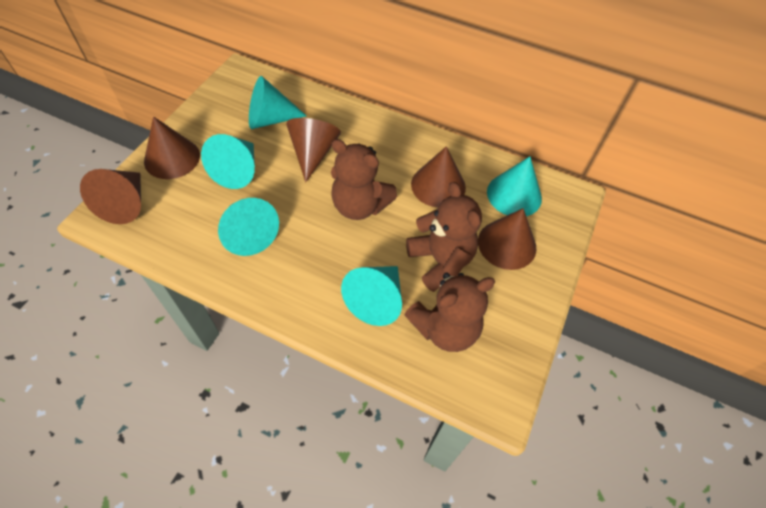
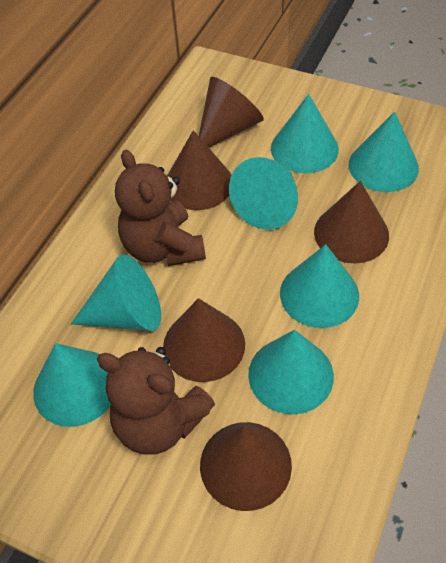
brown teddy bear: 3 -> 2
turquoise cone: 5 -> 7

